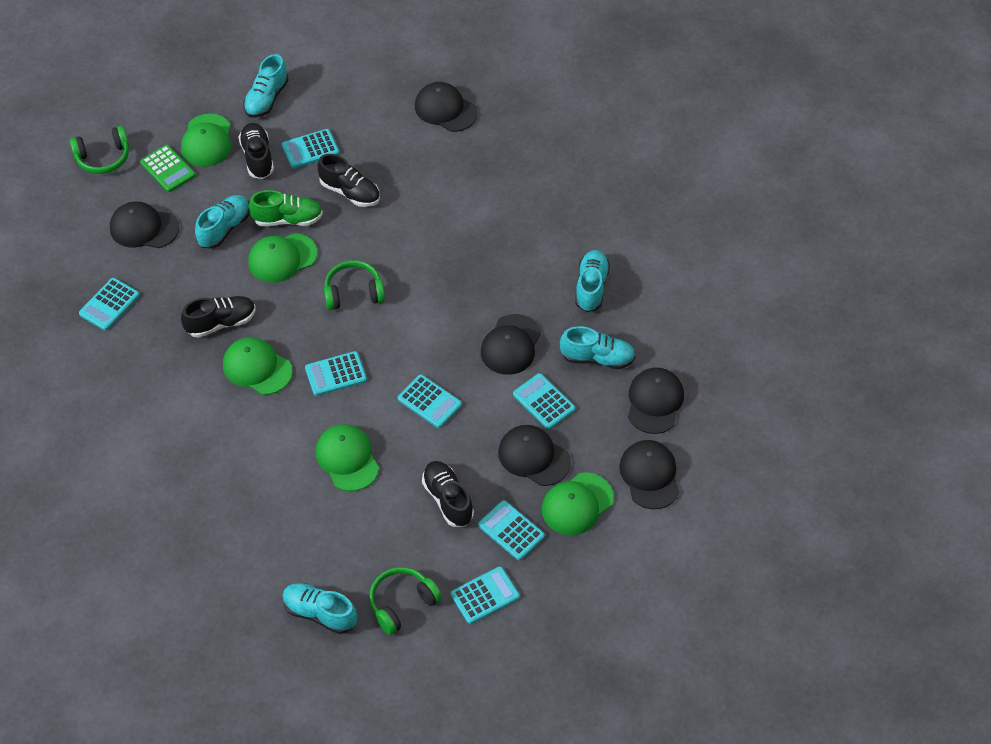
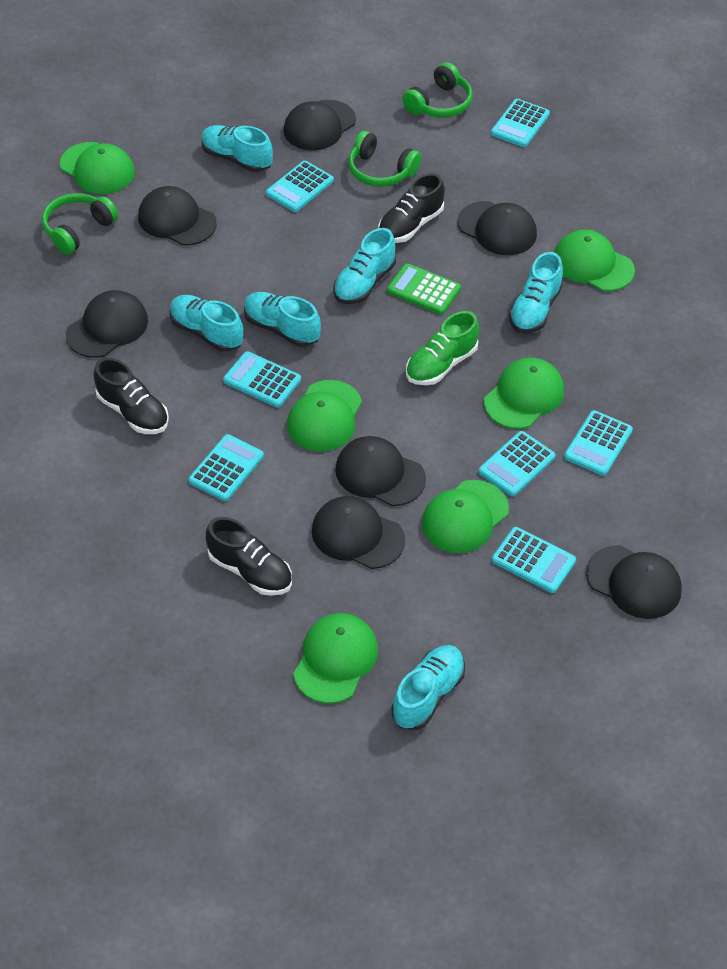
black cap: 6 -> 7
black shoe: 4 -> 3
green cap: 5 -> 6
turquoise shoe: 5 -> 6

